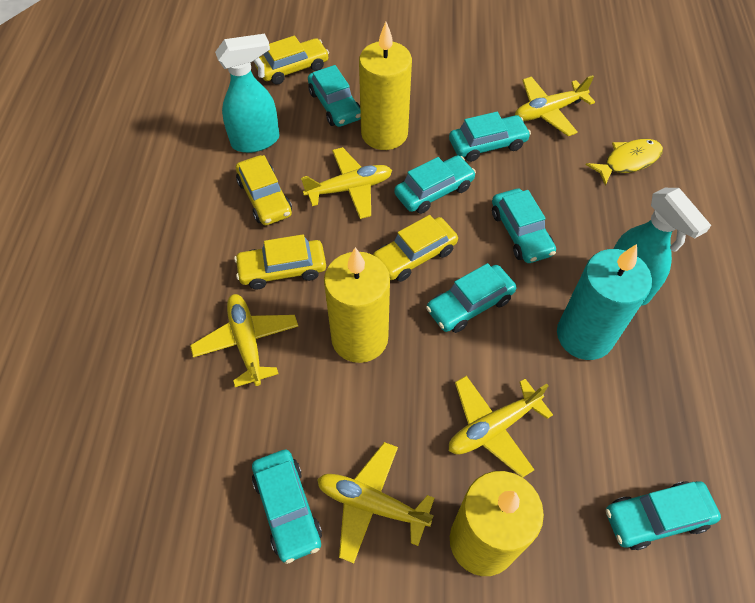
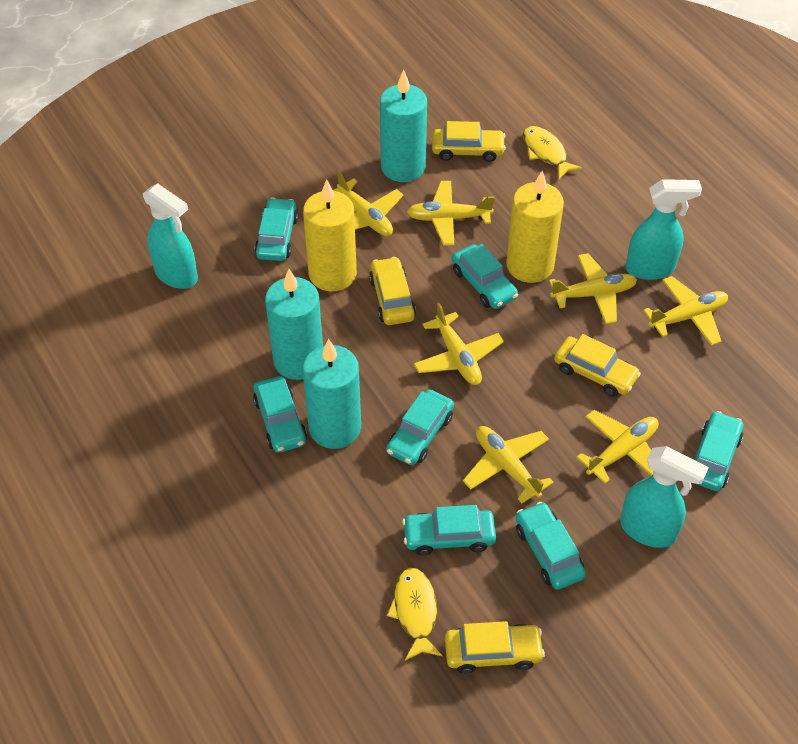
turquoise candle: 1 -> 3
turquoise spray bottle: 2 -> 3
yellow candle: 3 -> 2
yellow fish: 1 -> 2
yellow plane: 5 -> 7

